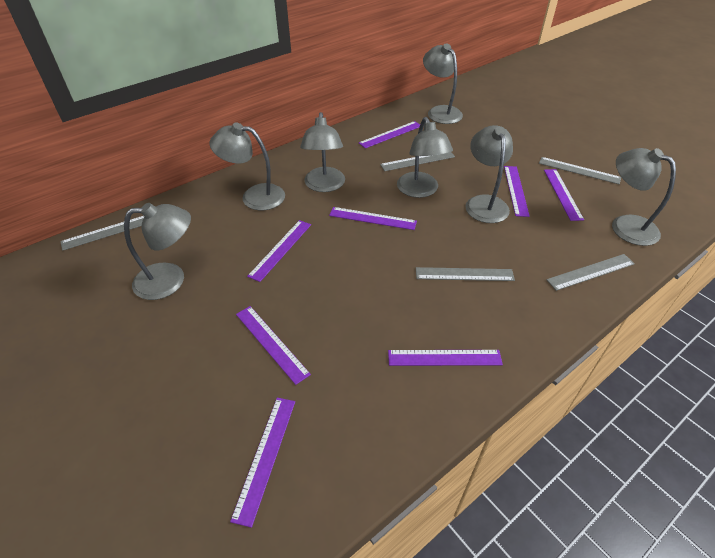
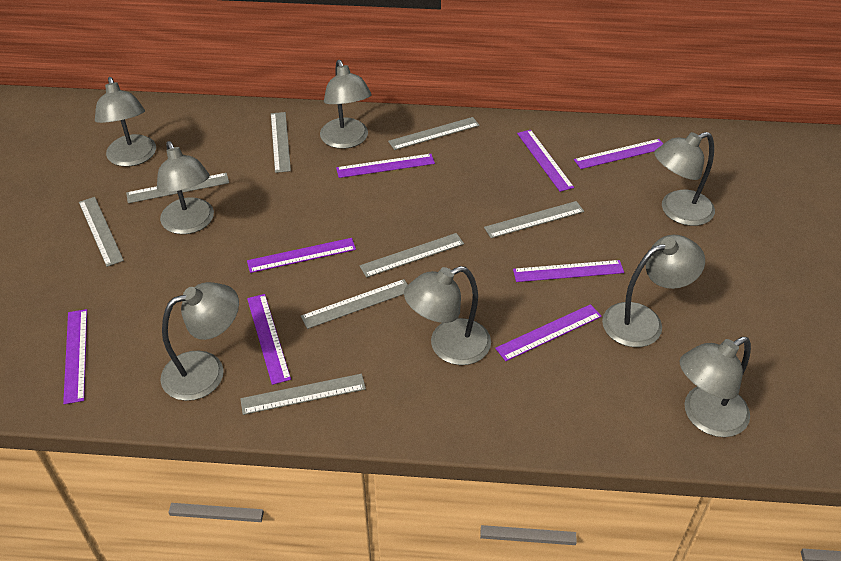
grey lamp: 7 -> 8
grey ruler: 5 -> 8

